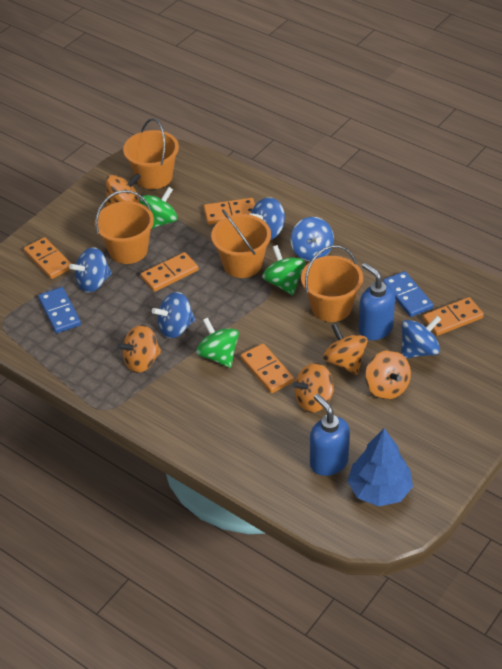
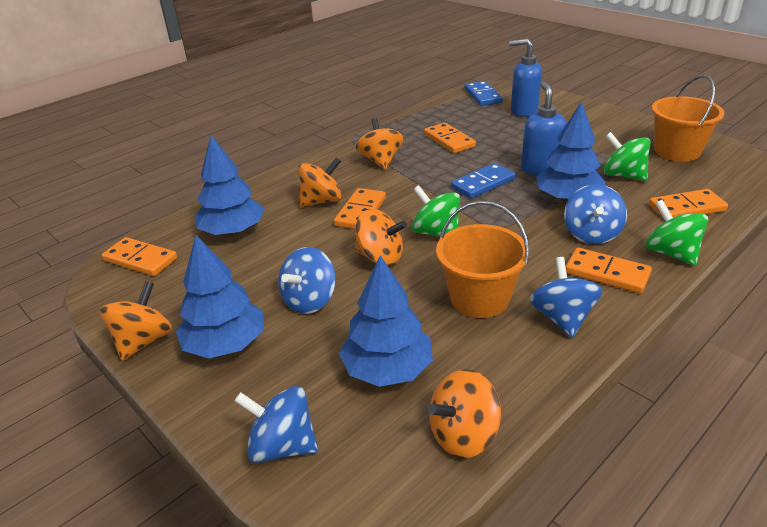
blue spinning top: 5 -> 4
blue tree: 1 -> 4
orange bucket: 4 -> 2

